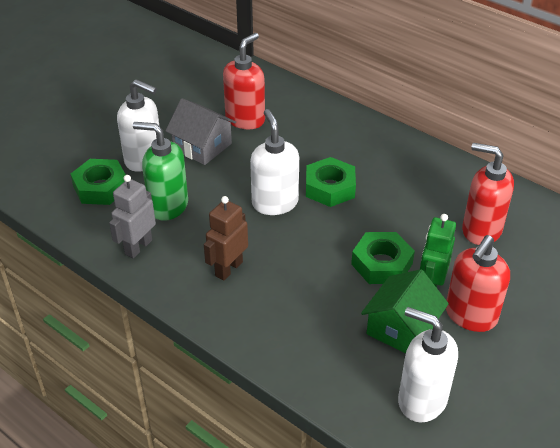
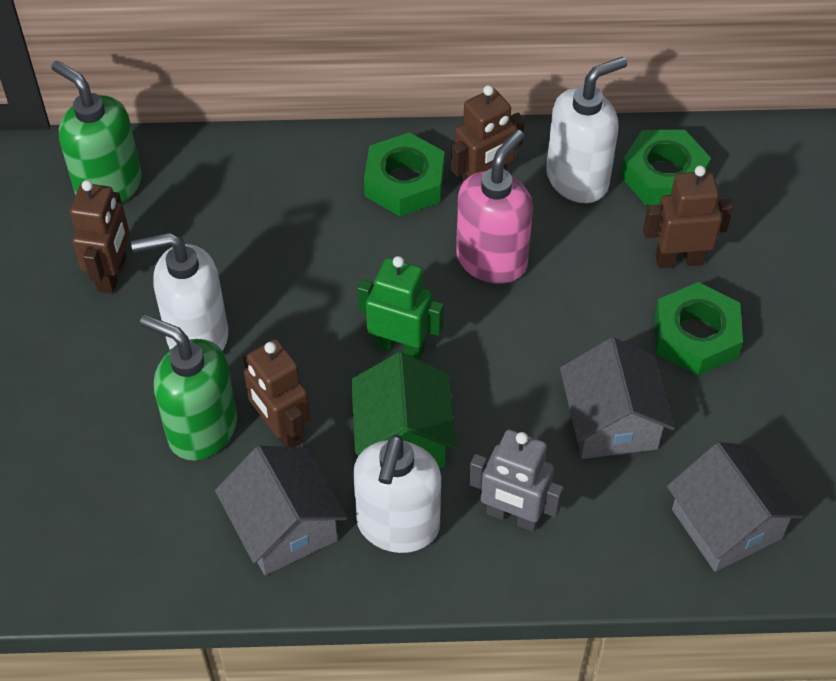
brown robot: 1 -> 4
green soap dispenser: 1 -> 2
grey house: 1 -> 3
pink soap dispenser: 0 -> 1
red soap dispenser: 3 -> 0

